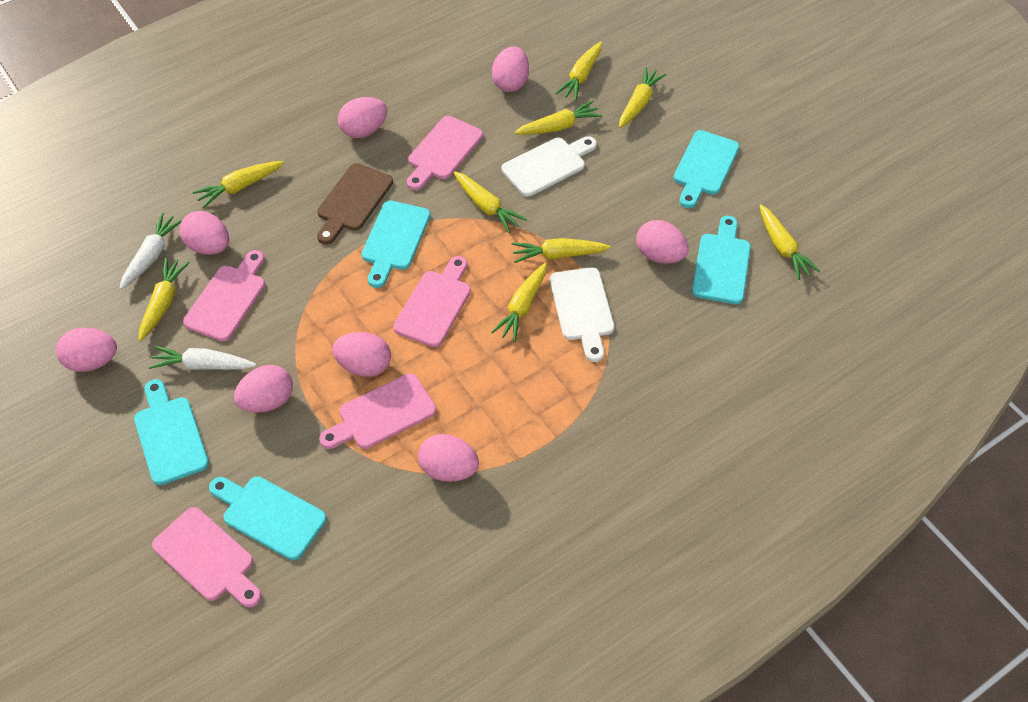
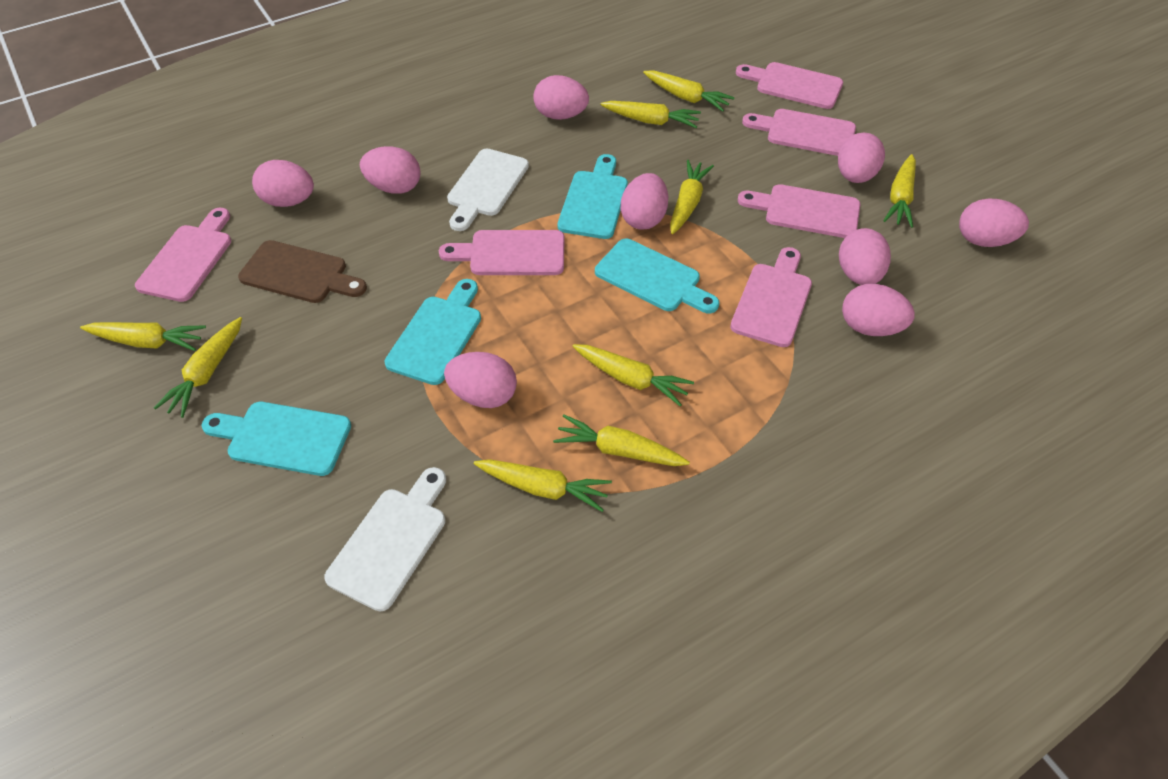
pink cutting board: 5 -> 6
pink egg: 8 -> 9
turquoise cutting board: 5 -> 4
white carrot: 2 -> 0

